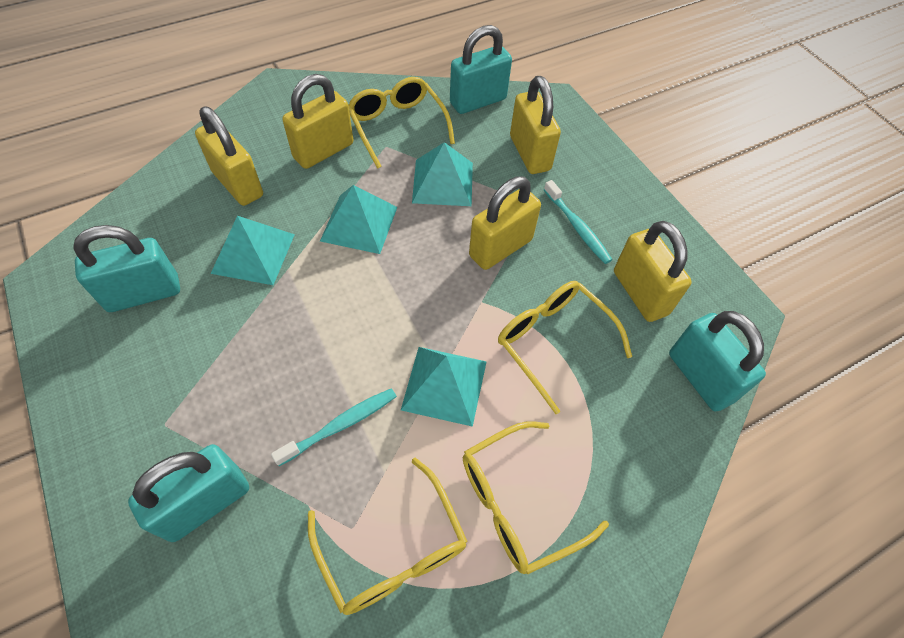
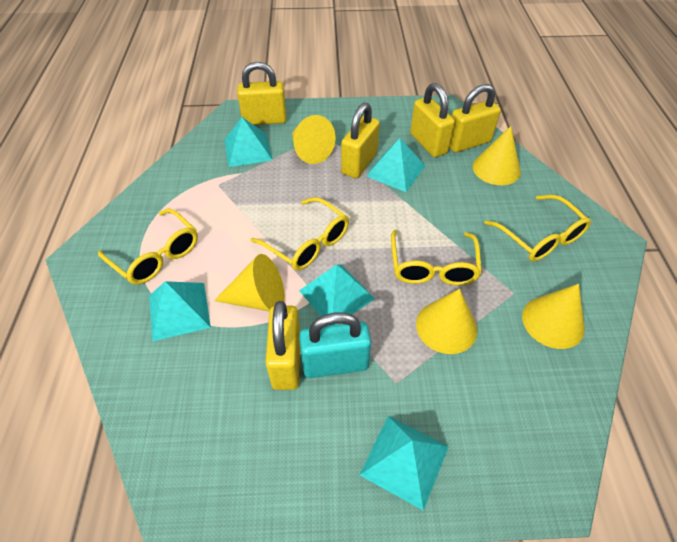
turquoise padlock: 4 -> 1
turquoise pyramid: 4 -> 5
turquoise toothbrush: 2 -> 0
yellow cone: 0 -> 5

